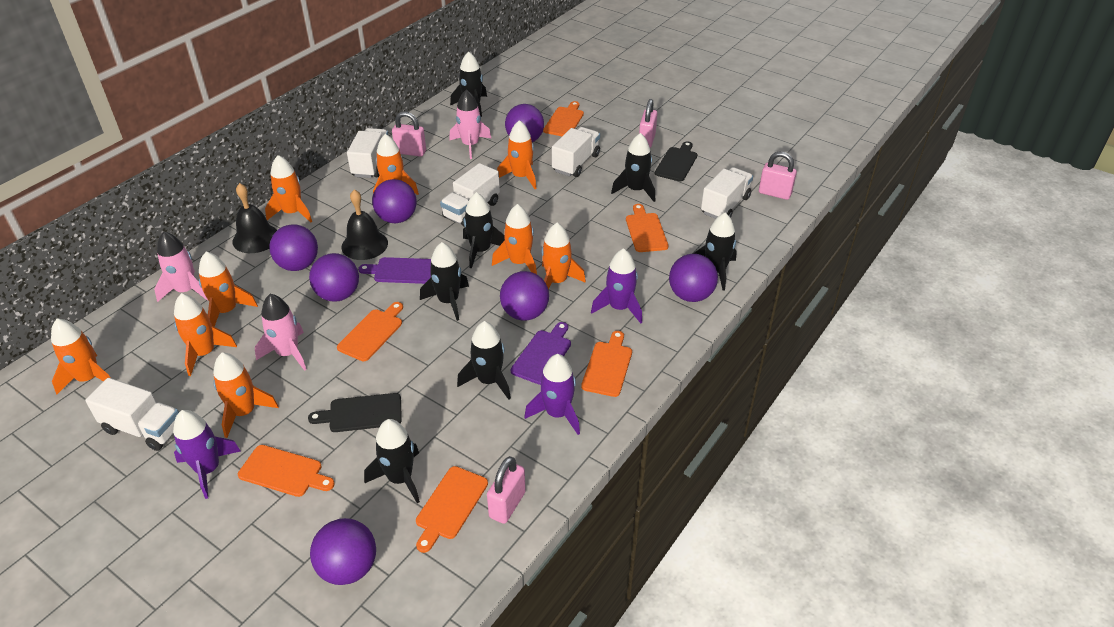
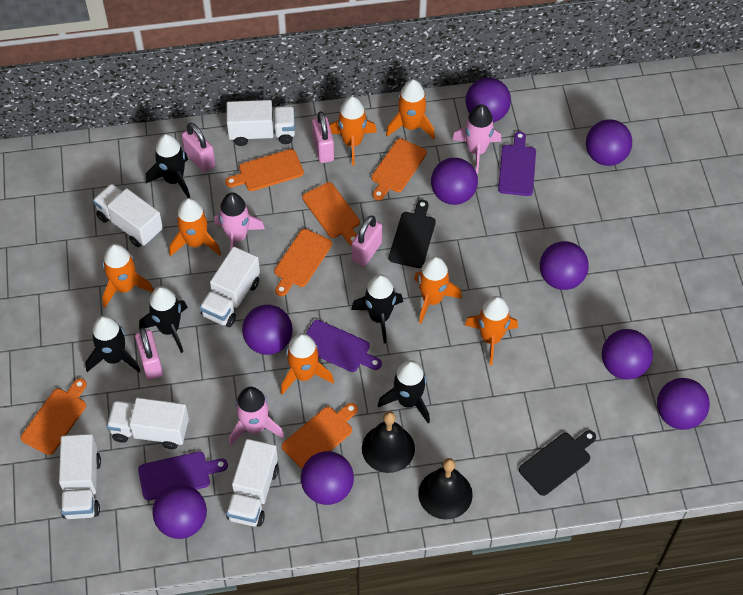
black rocket: 7 -> 5
orange rocket: 9 -> 7
purple ball: 7 -> 9
purple cutting board: 2 -> 3
purple rocket: 3 -> 0
white truck: 5 -> 6

